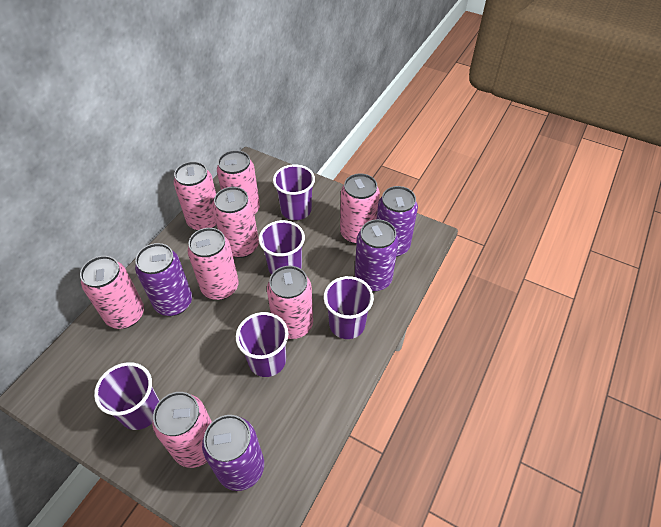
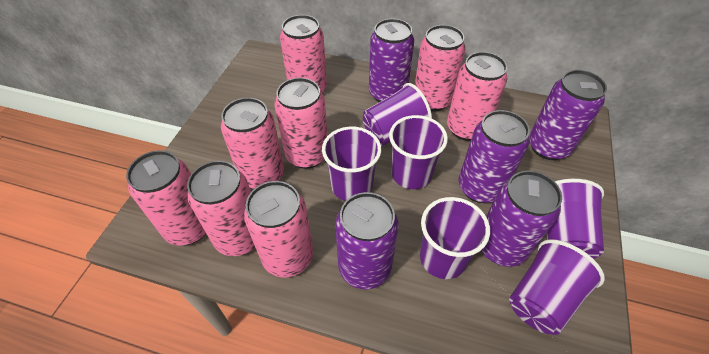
purple can: 4 -> 5
purple cup: 5 -> 6

